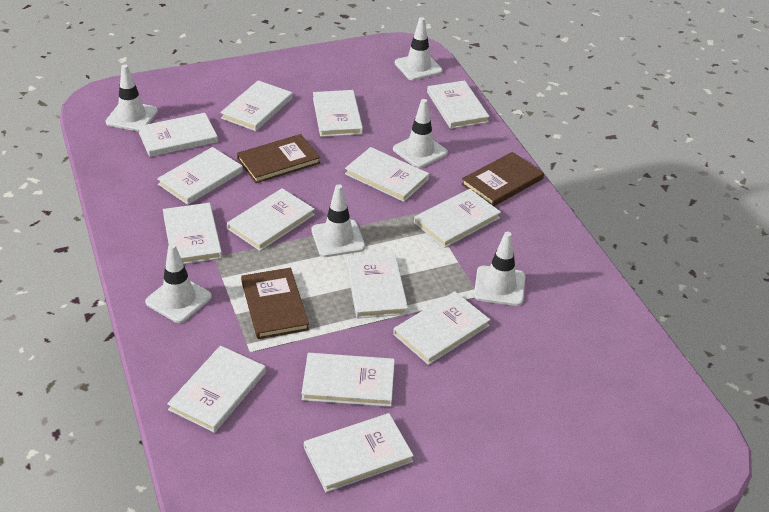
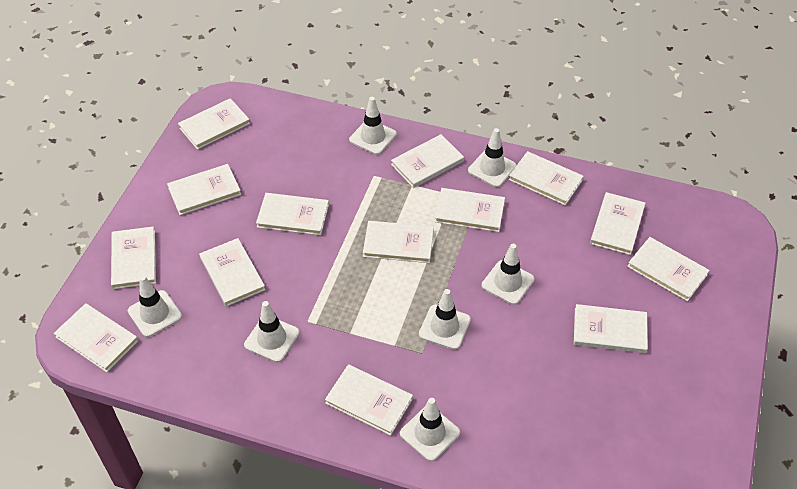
brown book: 3 -> 0
white traffic cone: 6 -> 7

